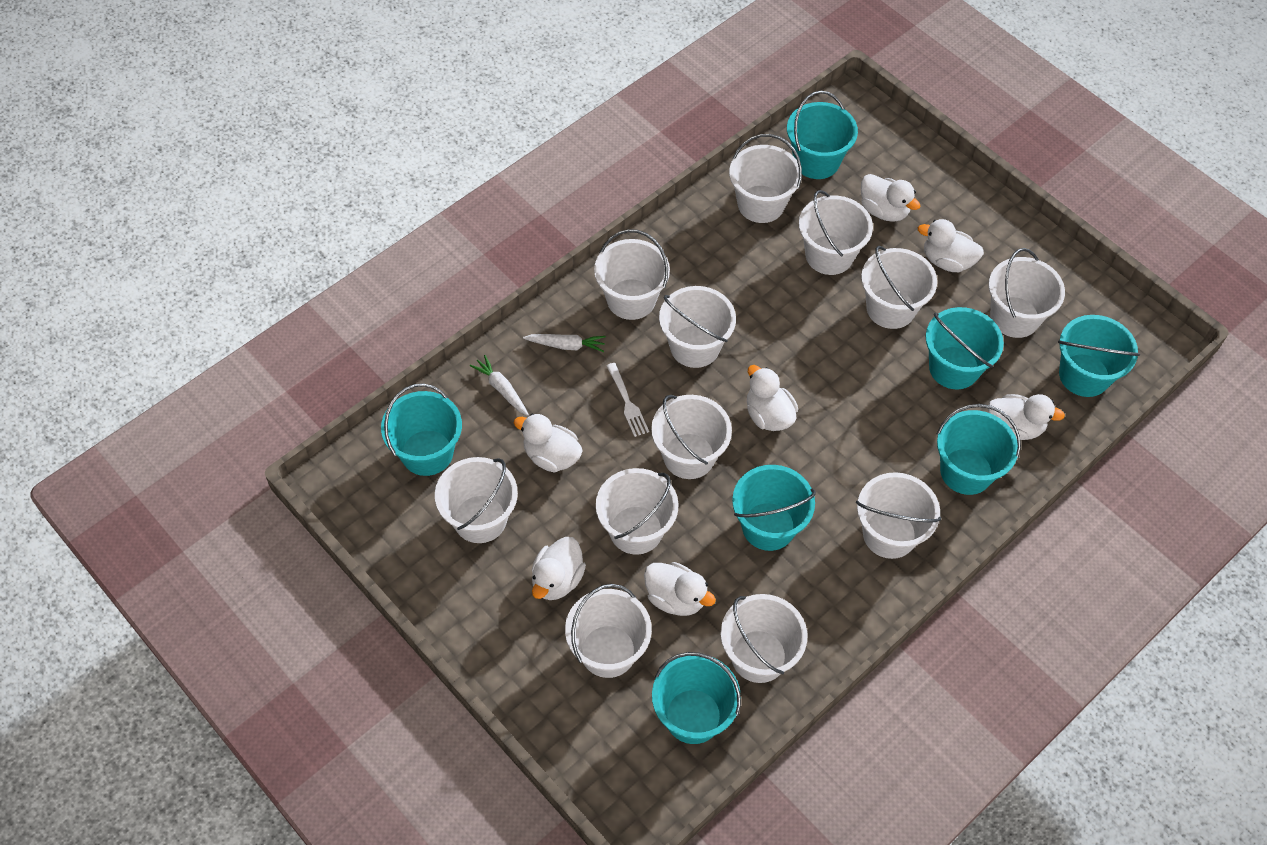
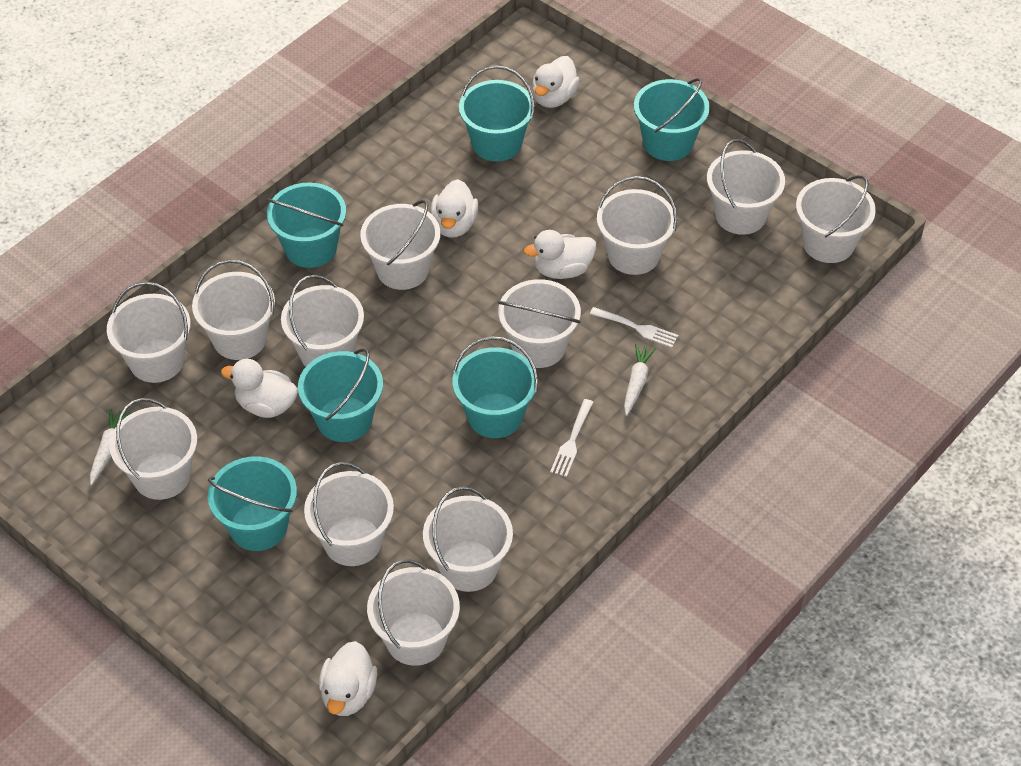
turquoise bucket: 7 -> 6
white duck: 7 -> 5
white fork: 1 -> 2

